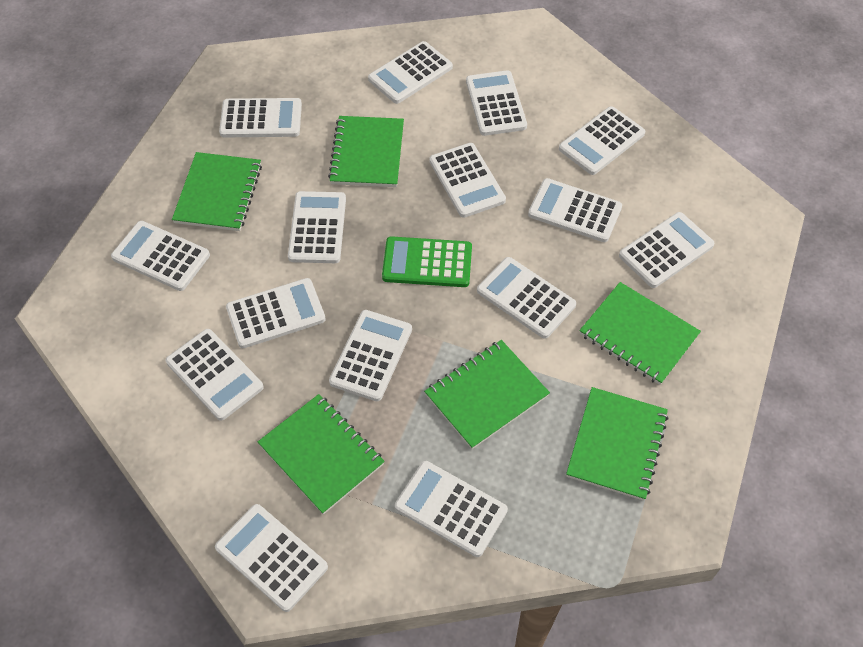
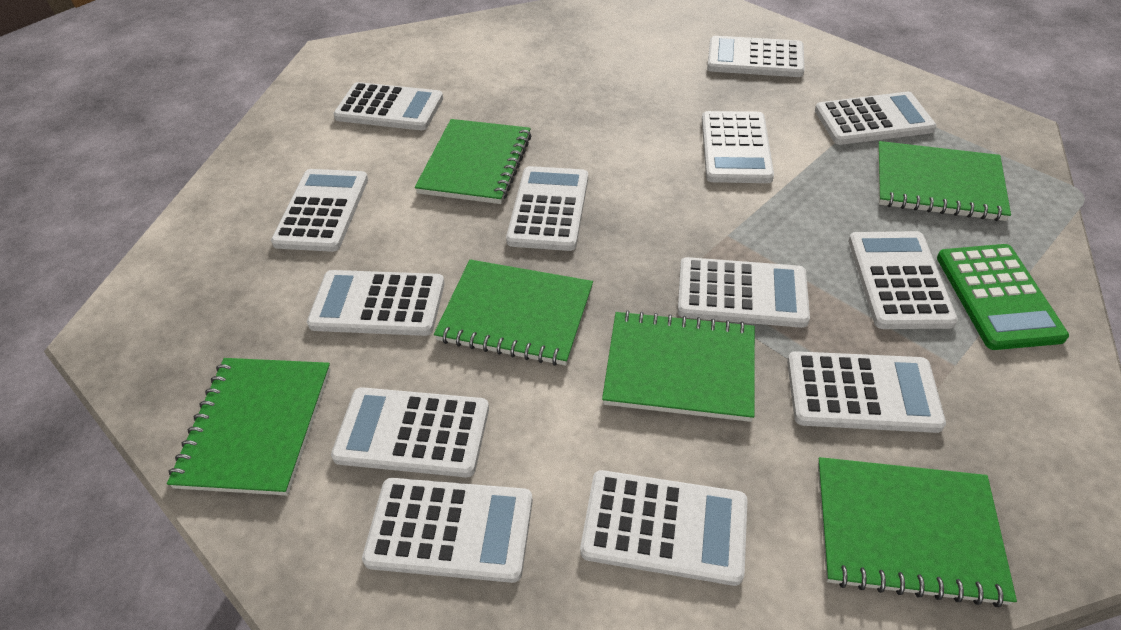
white calculator: 15 -> 13

